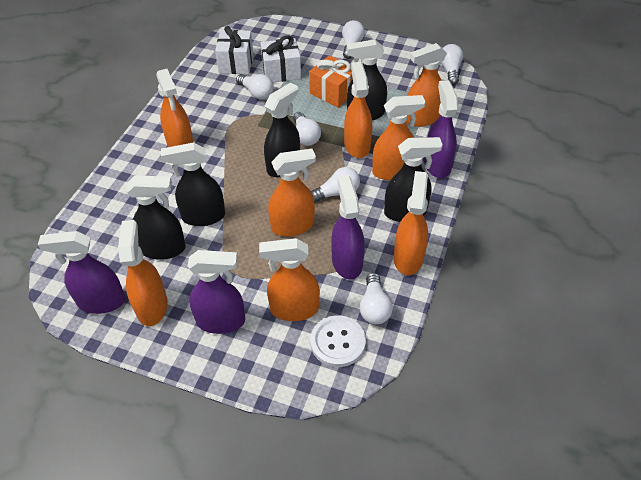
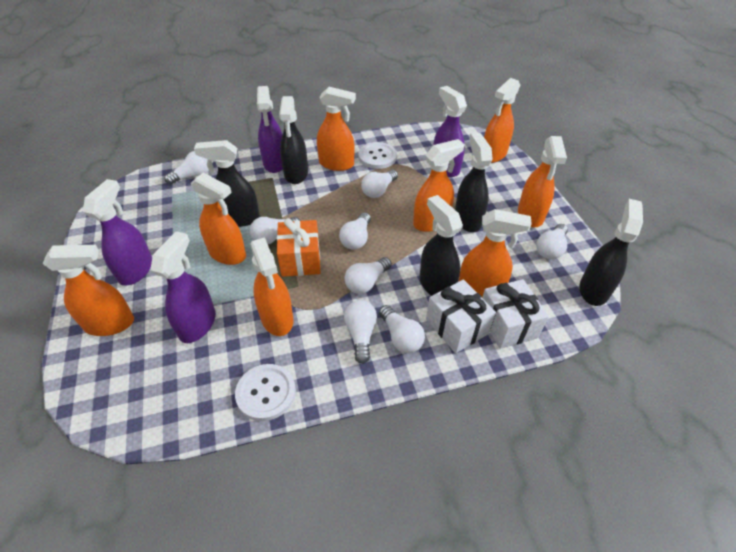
white button: 1 -> 2
white light bulb: 6 -> 8

